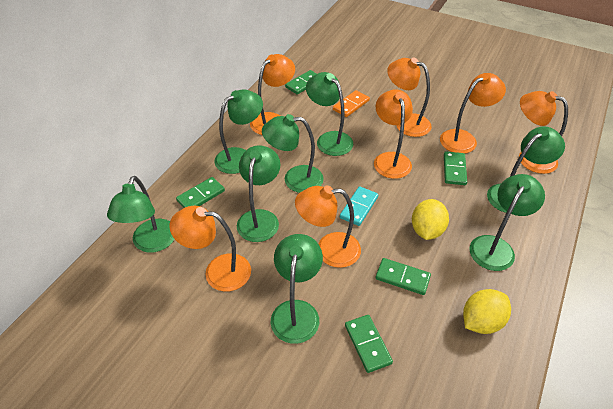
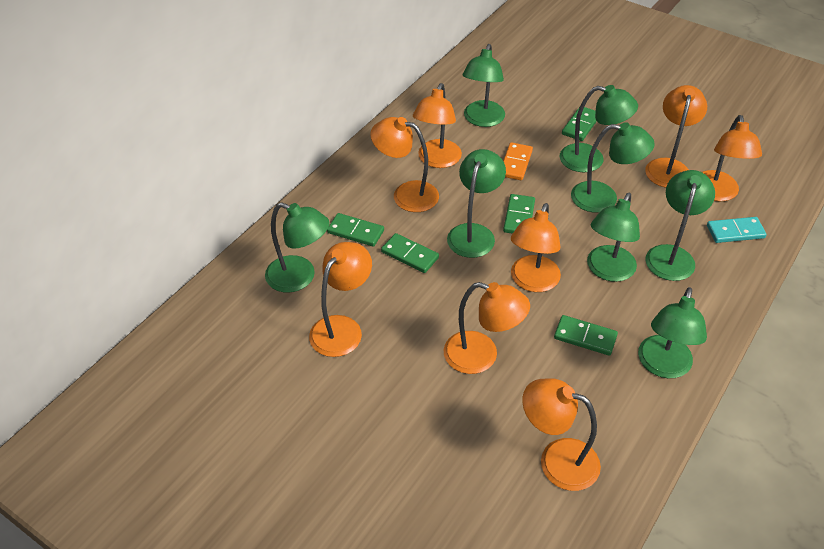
orange lamp: 7 -> 8
yellow lemon: 2 -> 0

